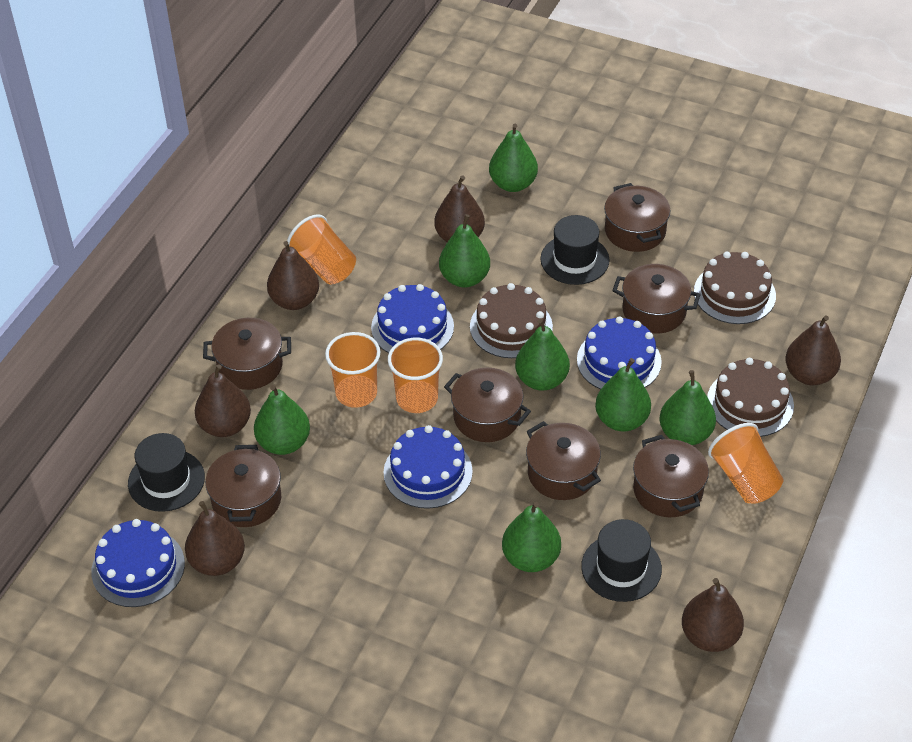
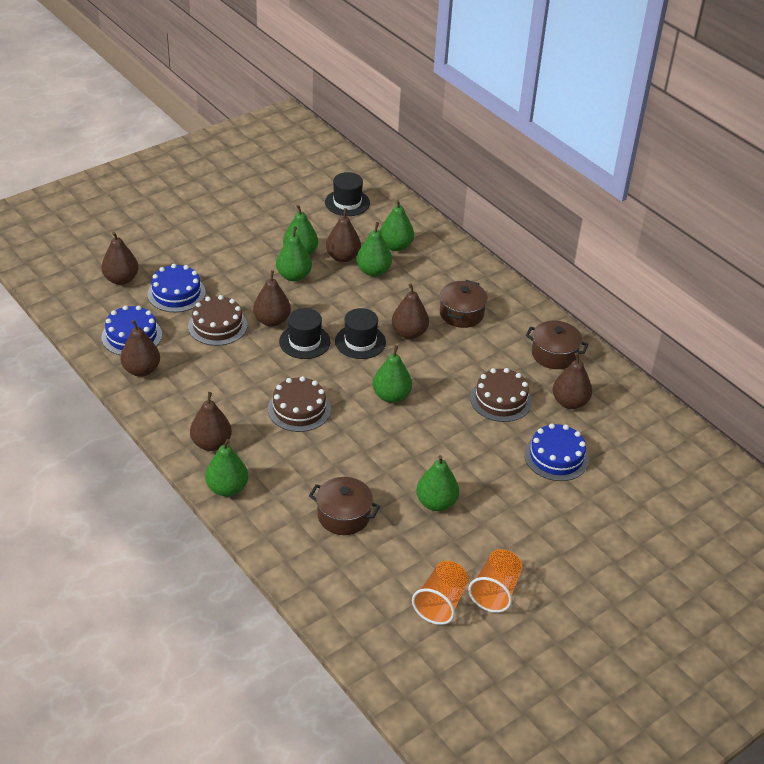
blue cake: 4 -> 3
brown pear: 6 -> 7
brown pot: 7 -> 3
orange cup: 4 -> 2

